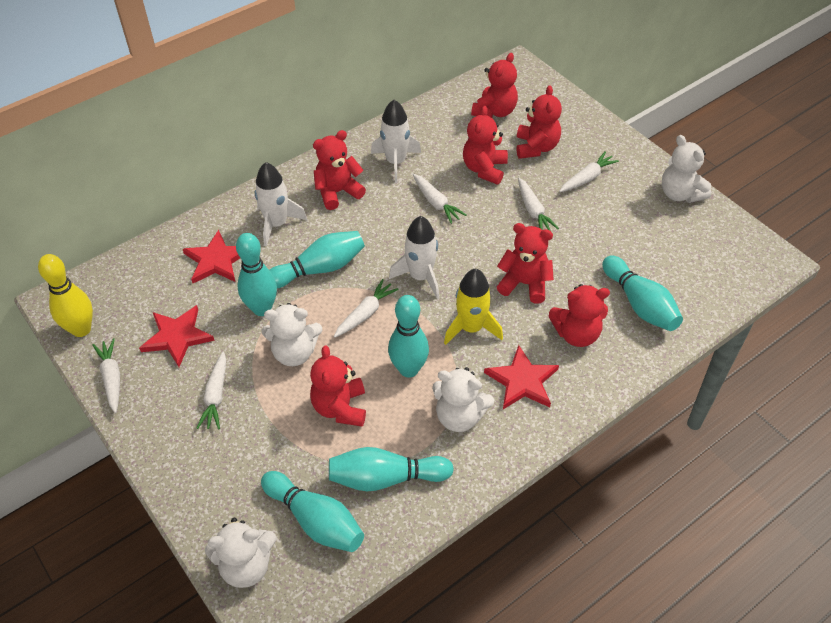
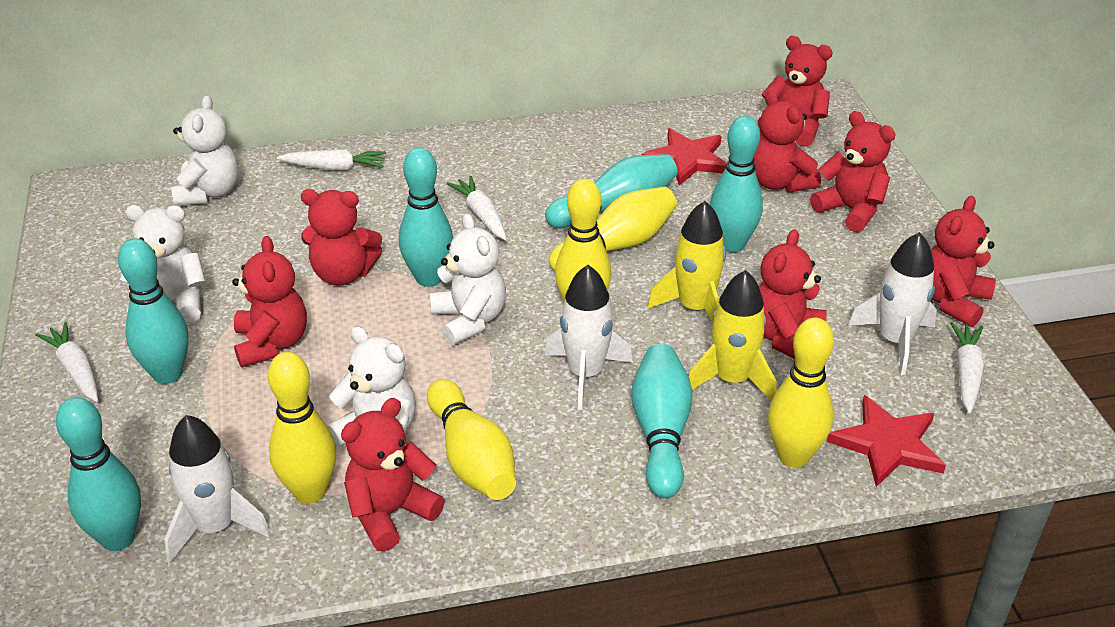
red star: 3 -> 2
red teddy bear: 7 -> 8
white carrot: 6 -> 4
yellow bowling pin: 1 -> 5
yellow rocket: 1 -> 2

